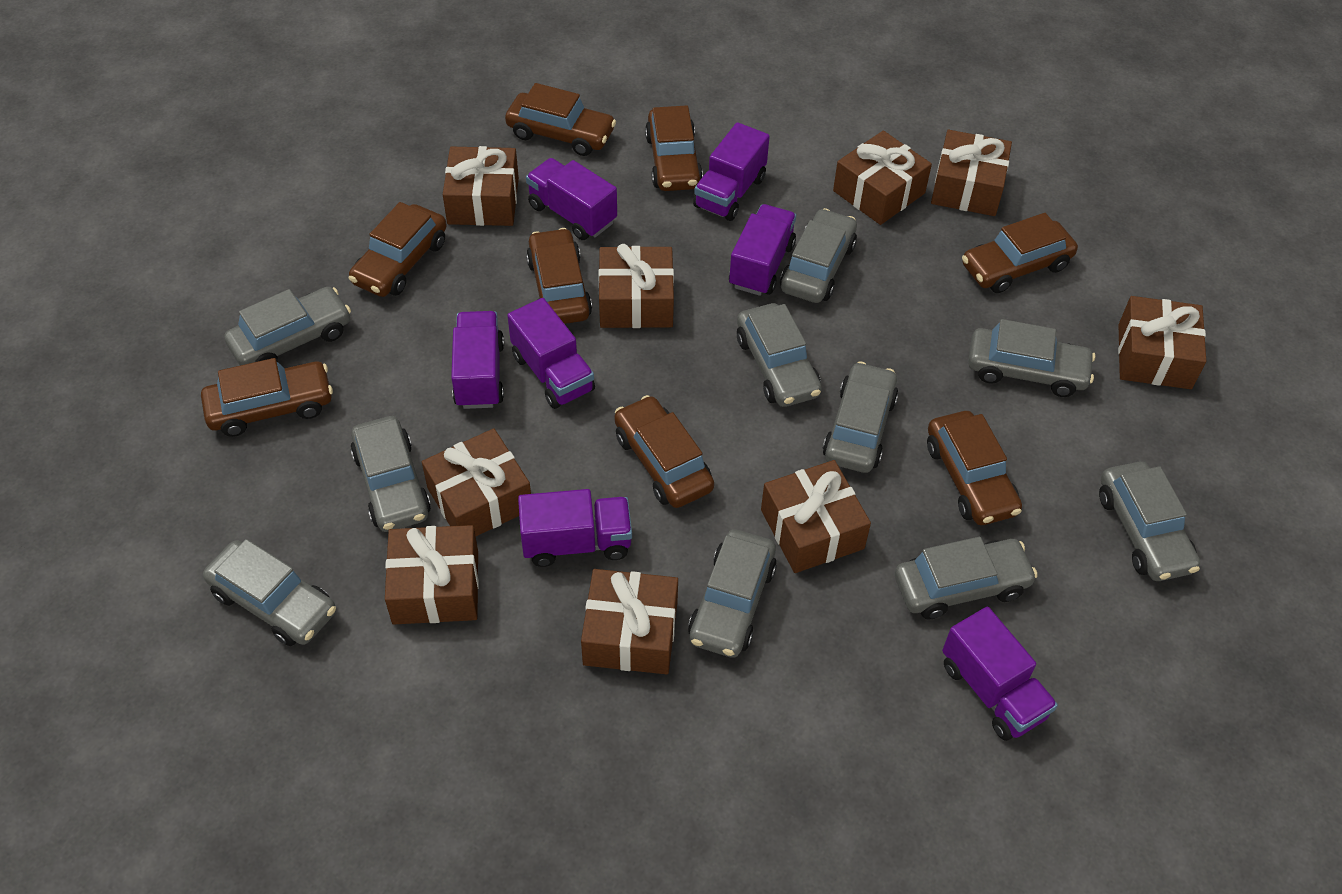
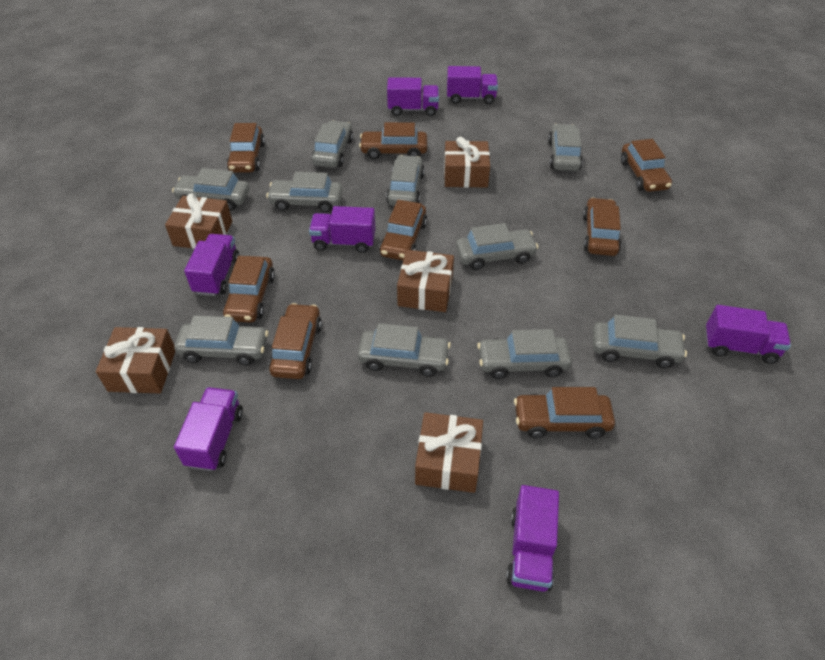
brown gift: 9 -> 5

